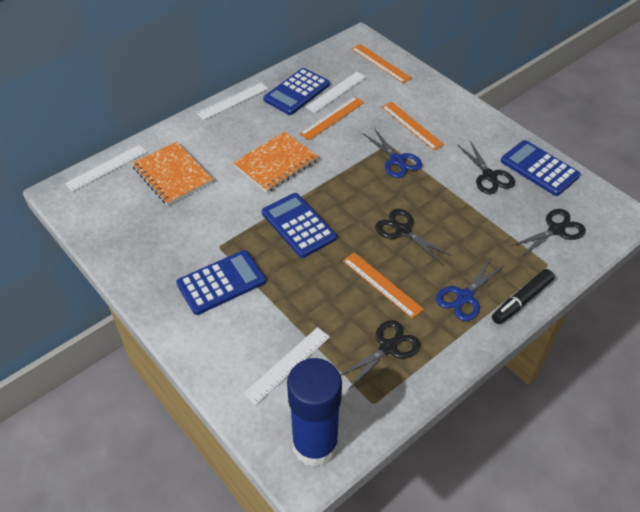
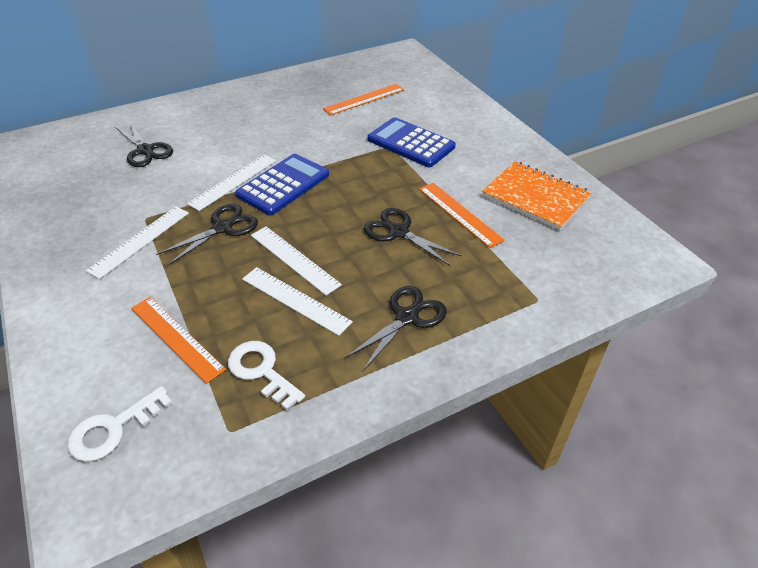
black marker: 1 -> 0
blue calculator: 4 -> 2
blue glue stick: 1 -> 0
blue scissors: 2 -> 0
orange notebook: 2 -> 1
orange ruler: 4 -> 3
white key: 0 -> 2

